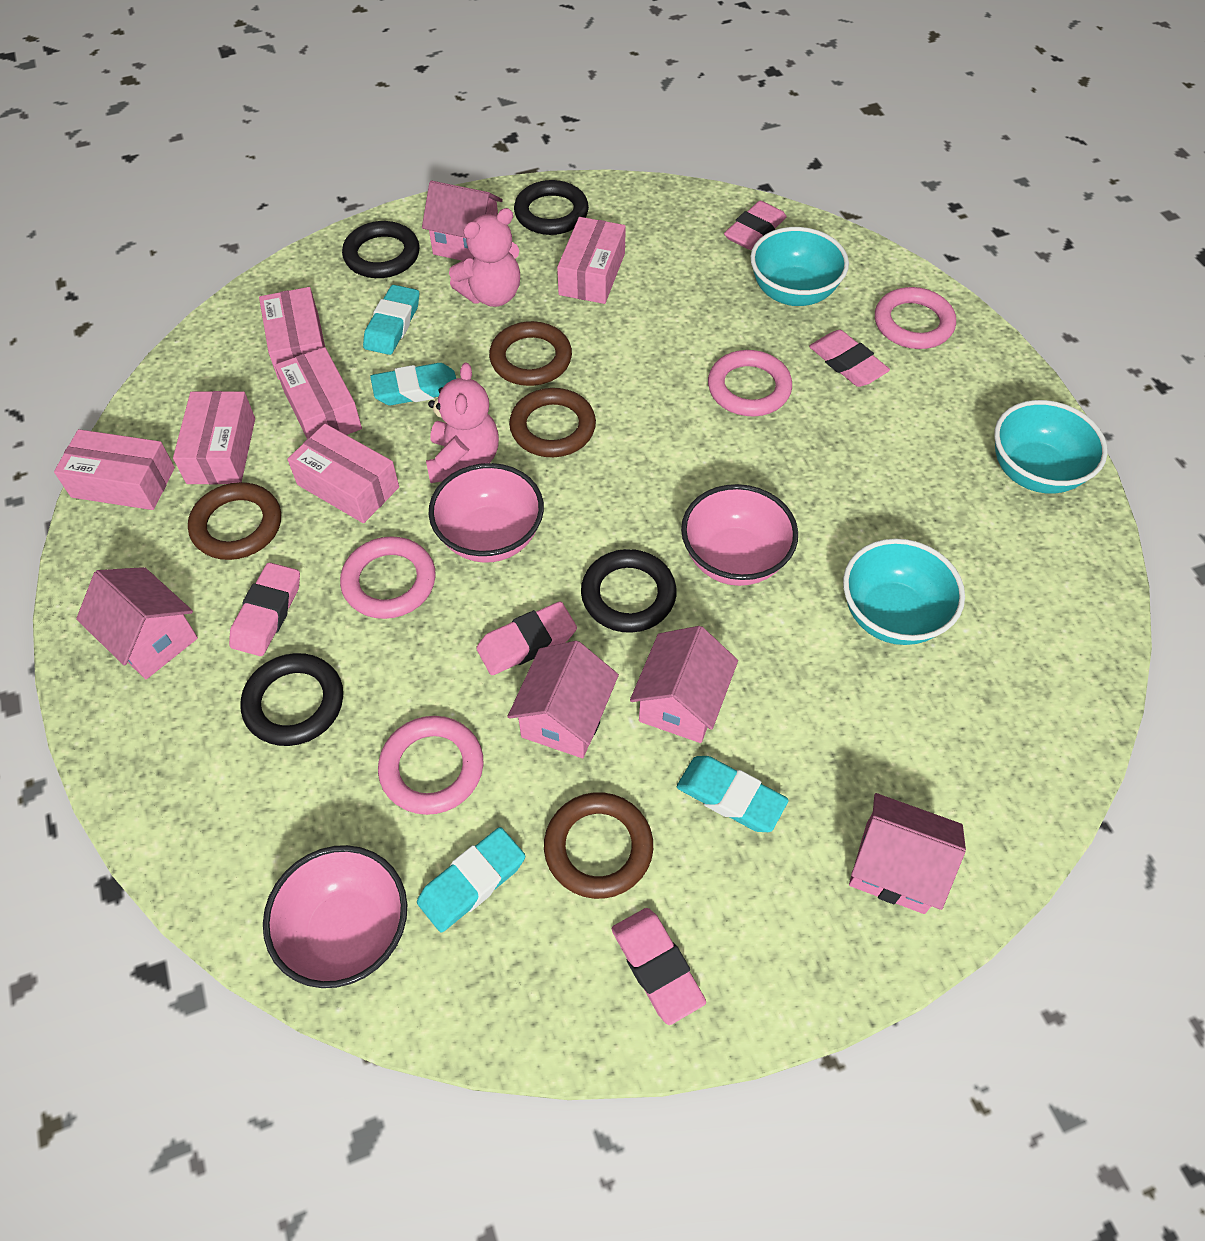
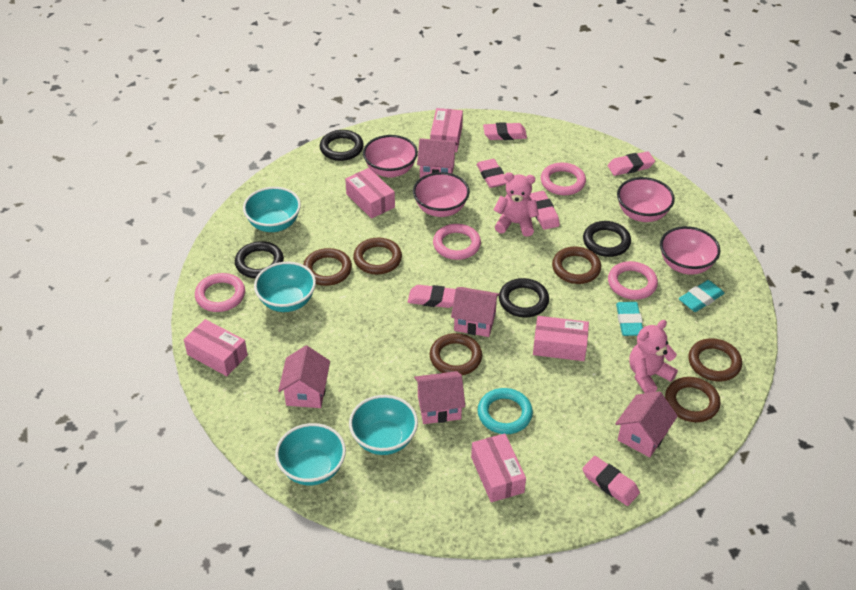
brown ring: 4 -> 6
pink bowl: 3 -> 4
pink box: 6 -> 5
pink eraser: 5 -> 6
turquoise bowl: 3 -> 4
turquoise eraser: 4 -> 2
turquoise ring: 0 -> 1

